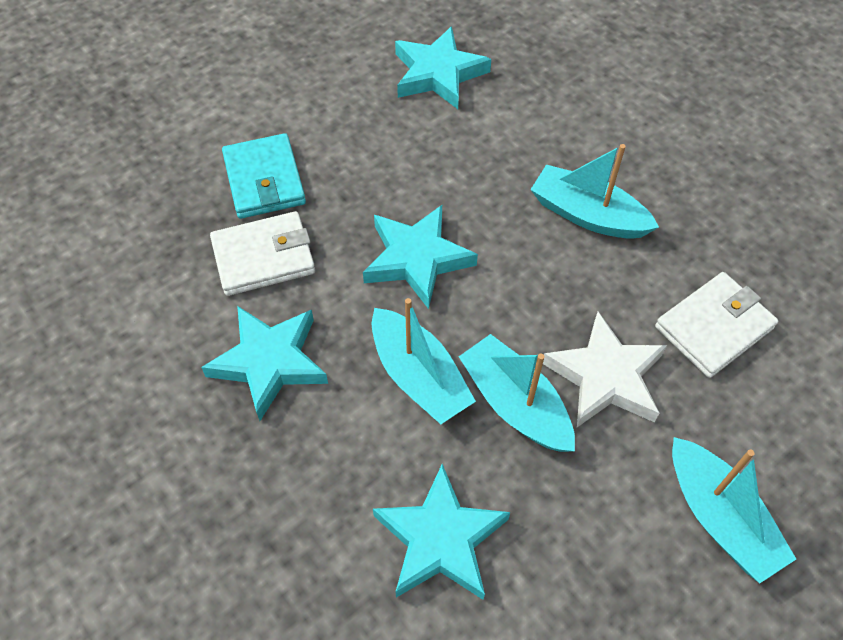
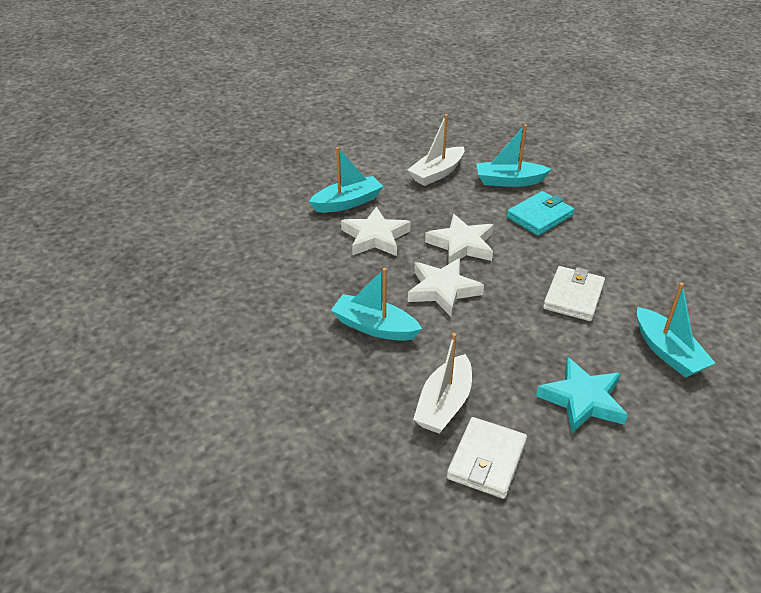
turquoise star: 4 -> 1
white boat: 0 -> 2
white star: 1 -> 3

